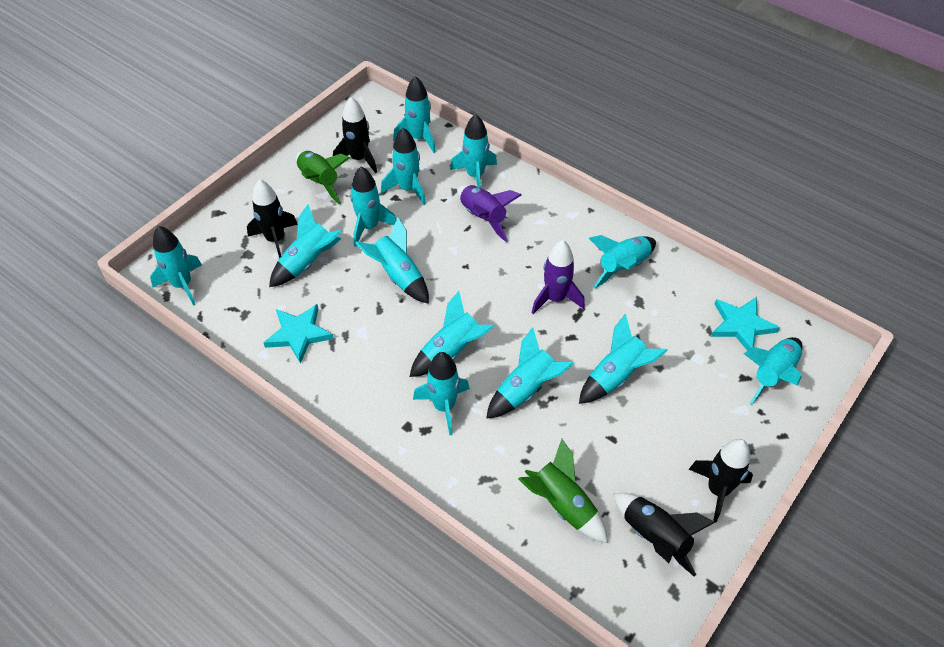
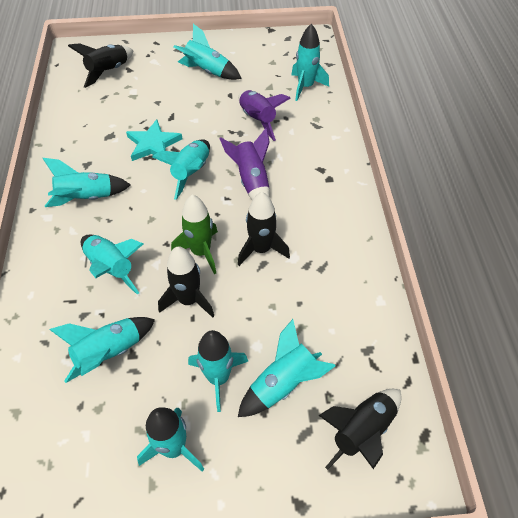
green rocket: 2 -> 1
turquoise rocket: 13 -> 9
turquoise star: 2 -> 1

